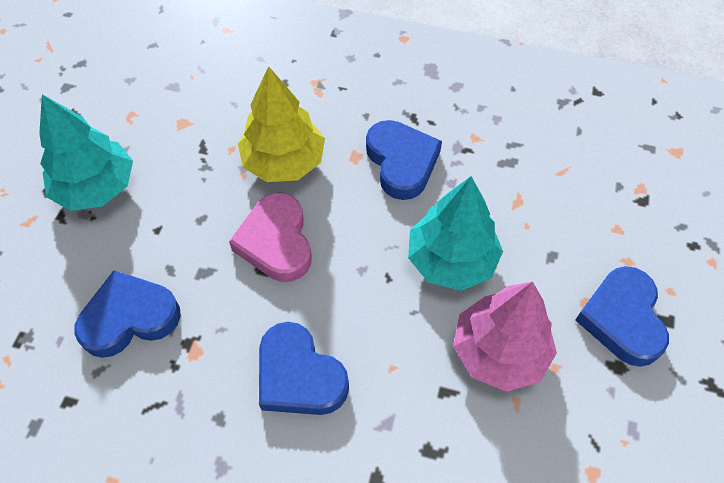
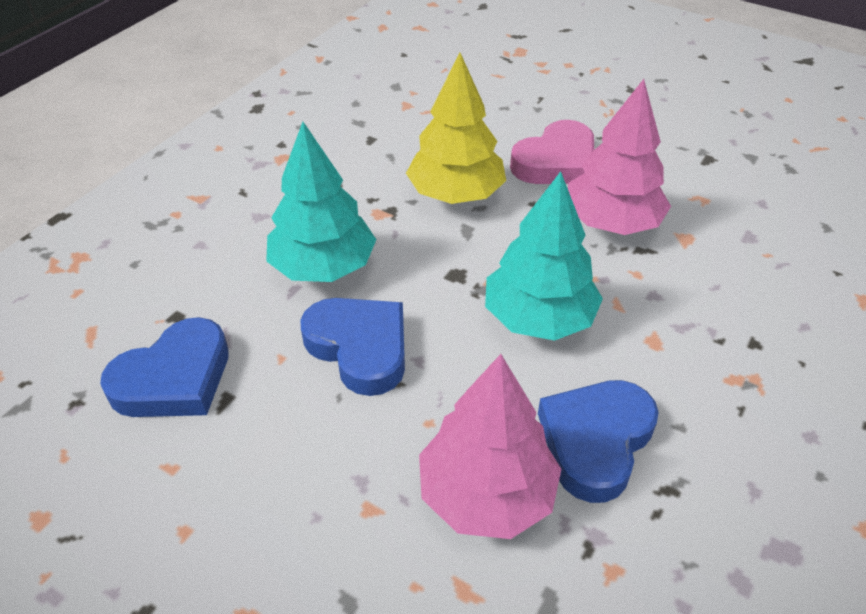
blue heart: 4 -> 3
pink tree: 1 -> 2

